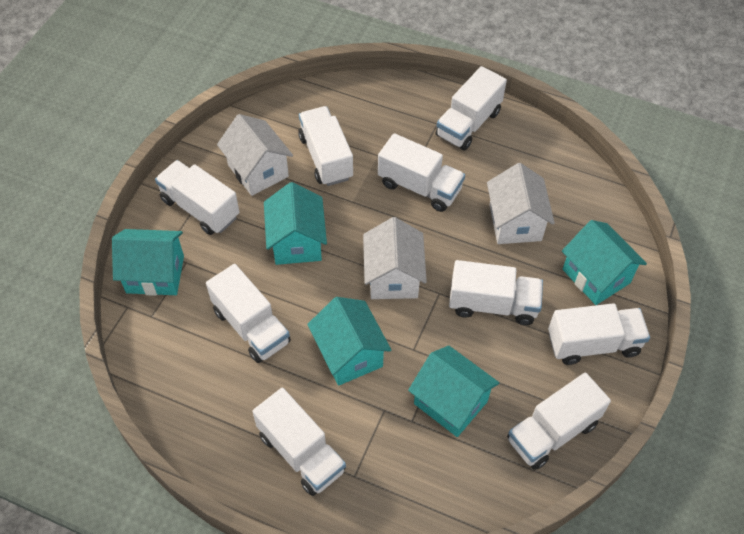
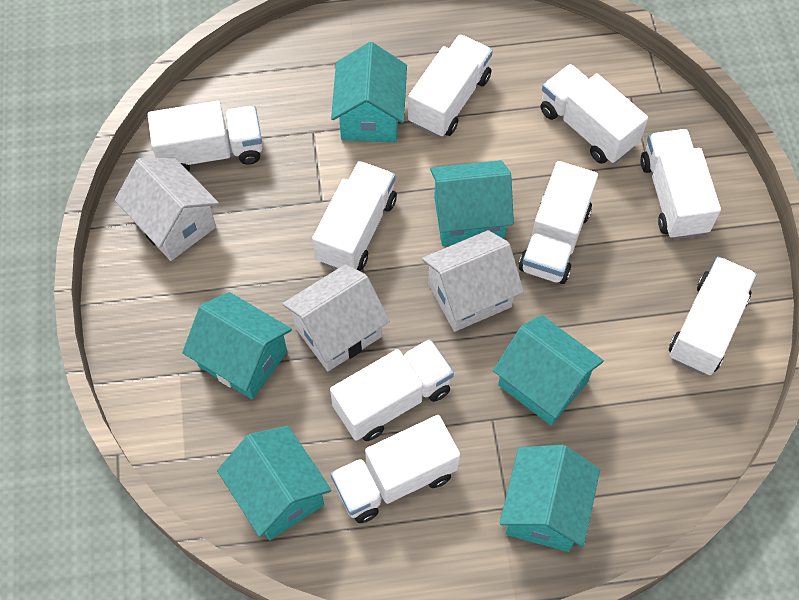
turquoise house: 5 -> 6

